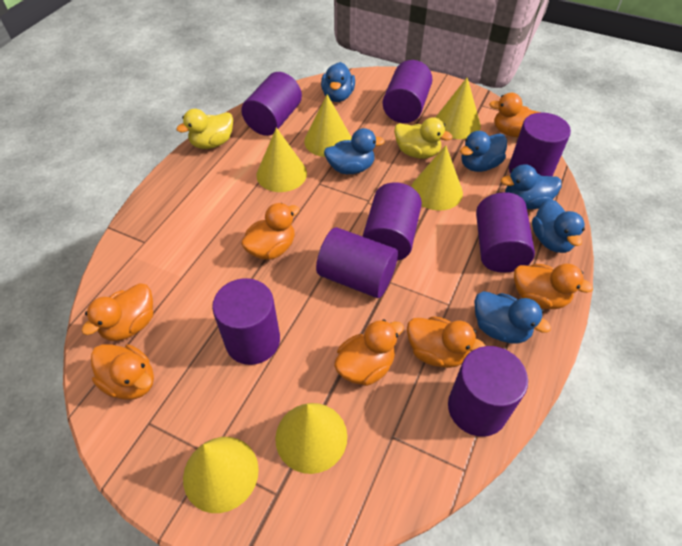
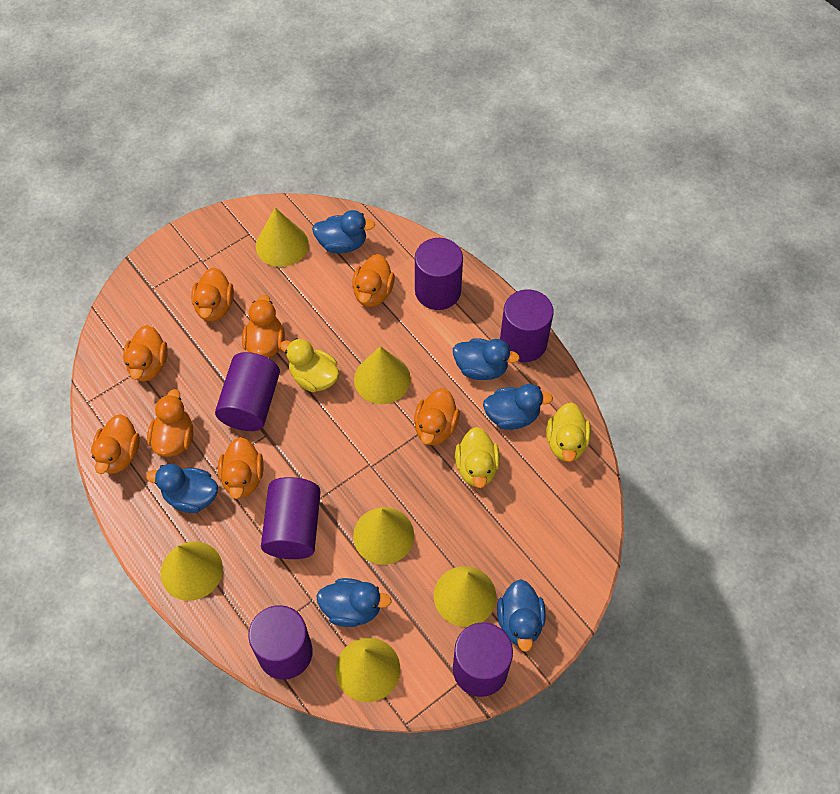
orange duck: 7 -> 8
purple cylinder: 8 -> 6
yellow duck: 2 -> 3

